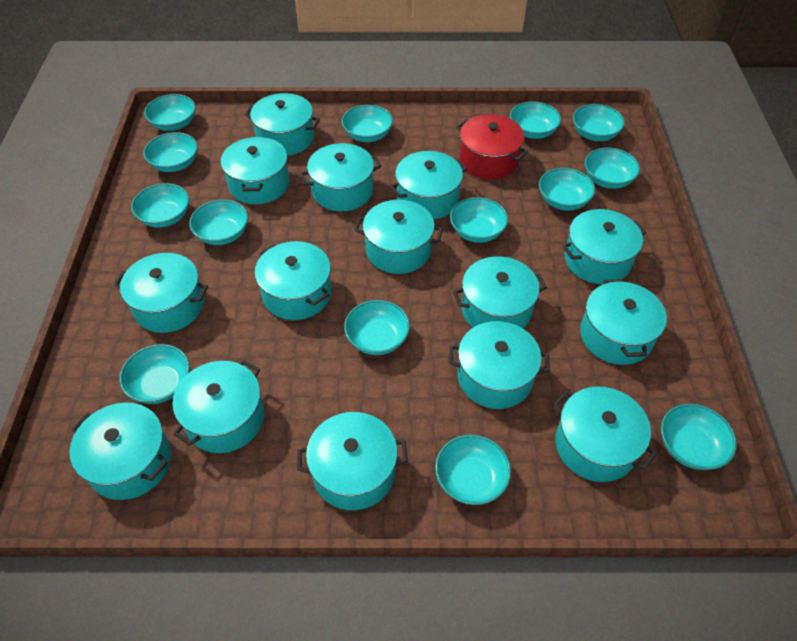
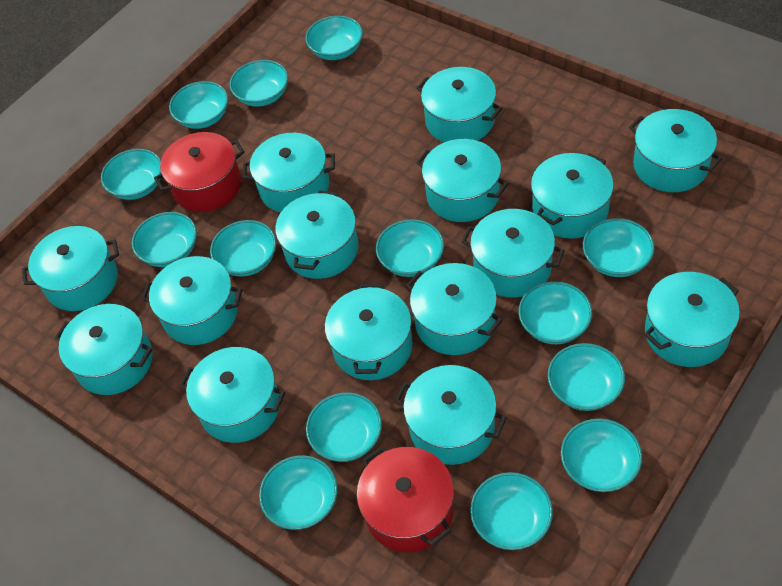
red pot: 1 -> 2

